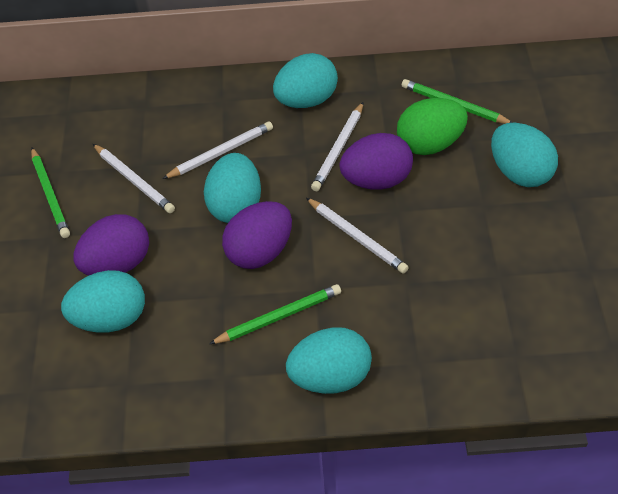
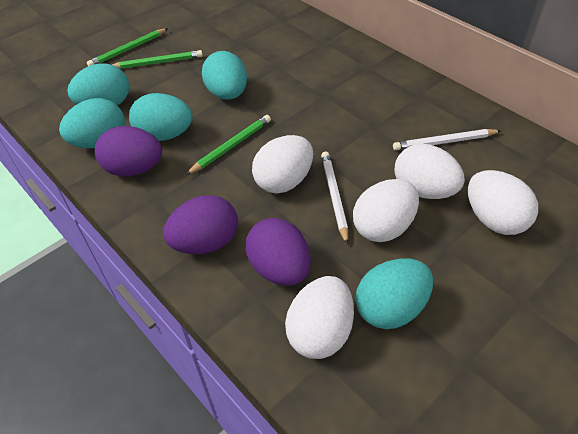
green egg: 1 -> 0
white egg: 0 -> 5
white pencil: 4 -> 2

